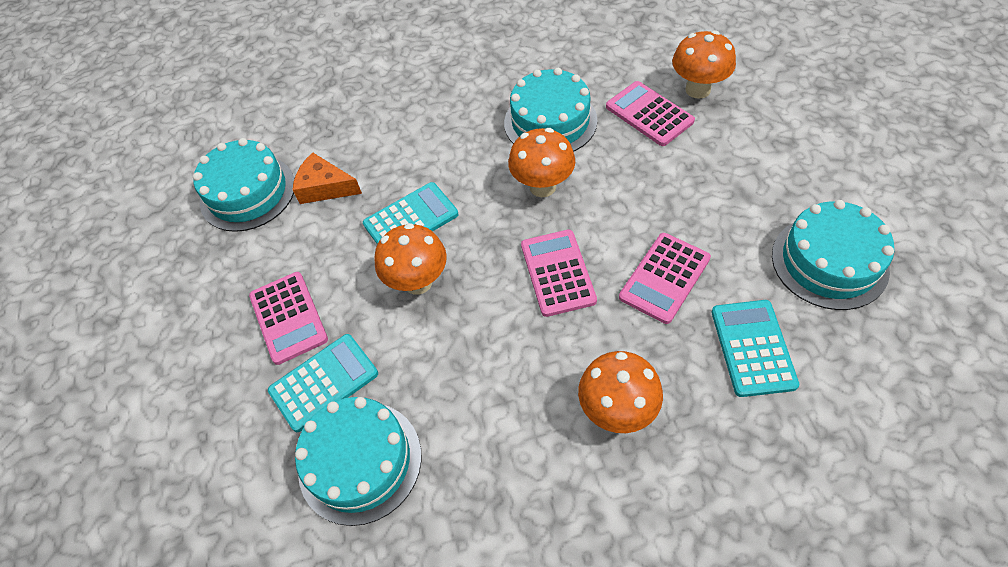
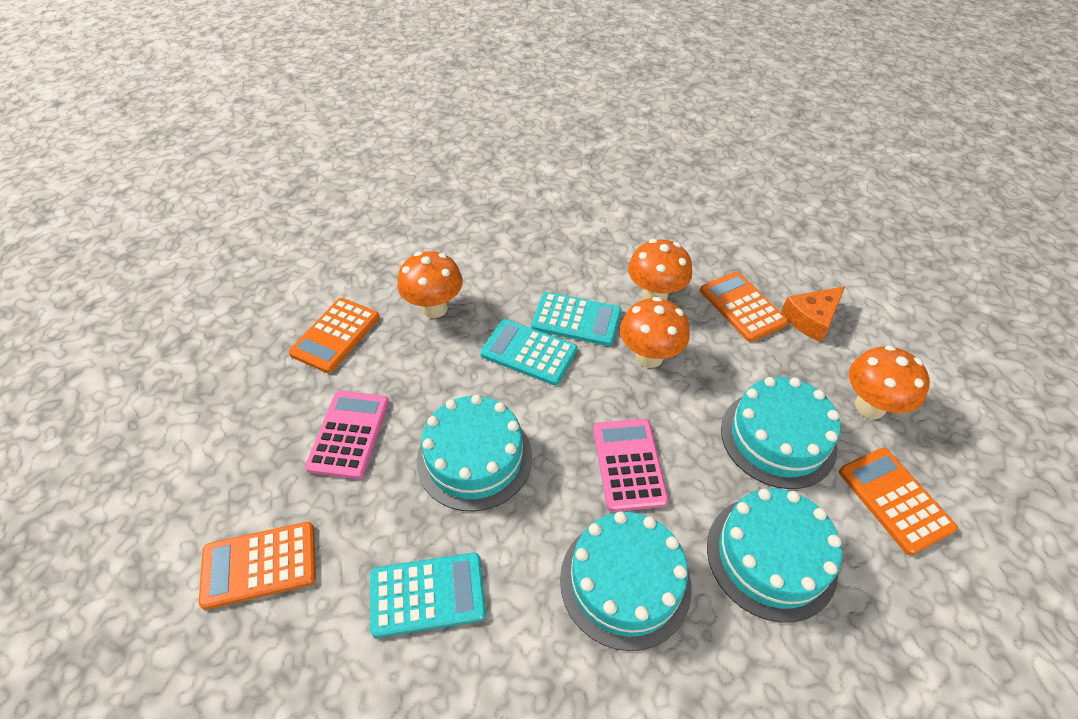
orange calculator: 0 -> 4
pink calculator: 4 -> 2

